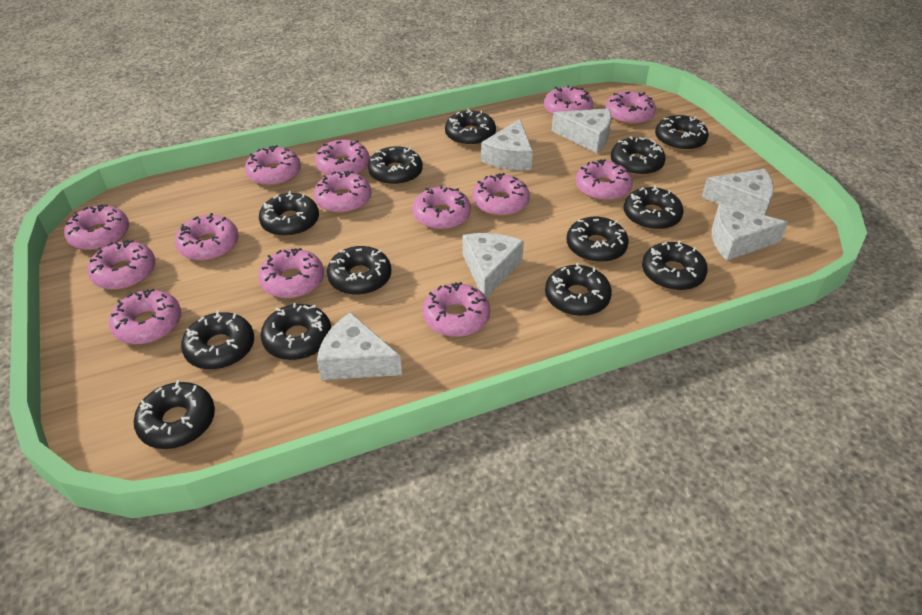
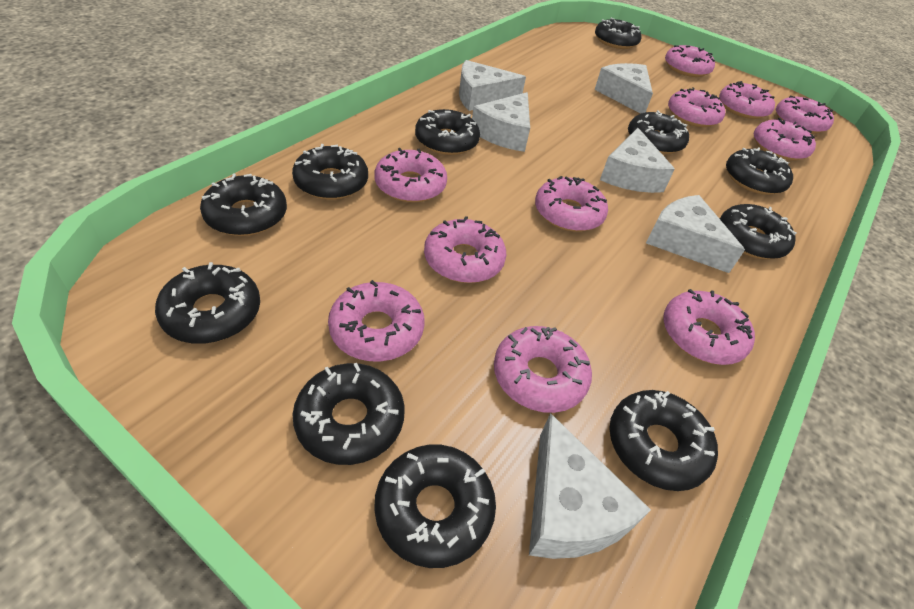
black donut: 13 -> 11
pink donut: 14 -> 11

